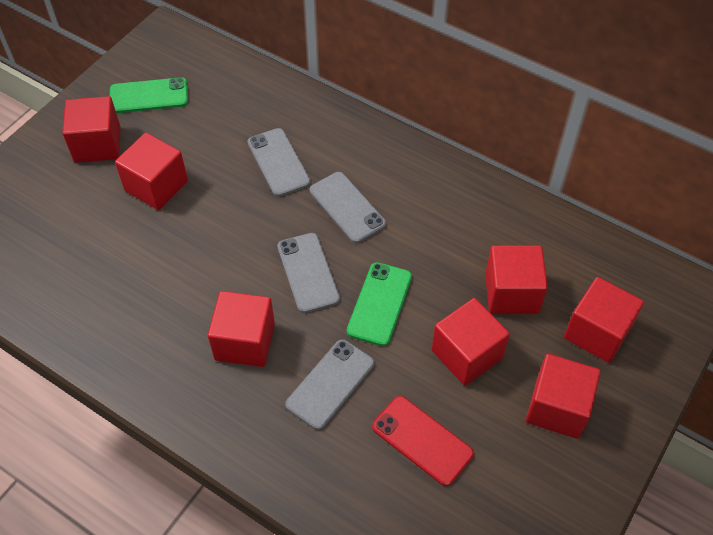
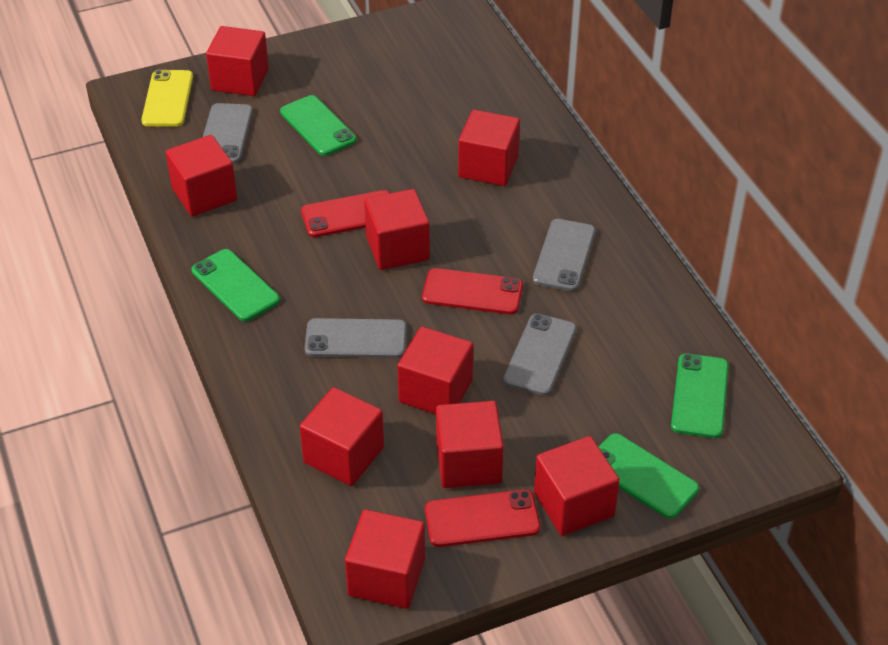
green phone: 2 -> 4
red cube: 7 -> 9
red phone: 1 -> 3
yellow phone: 0 -> 1

